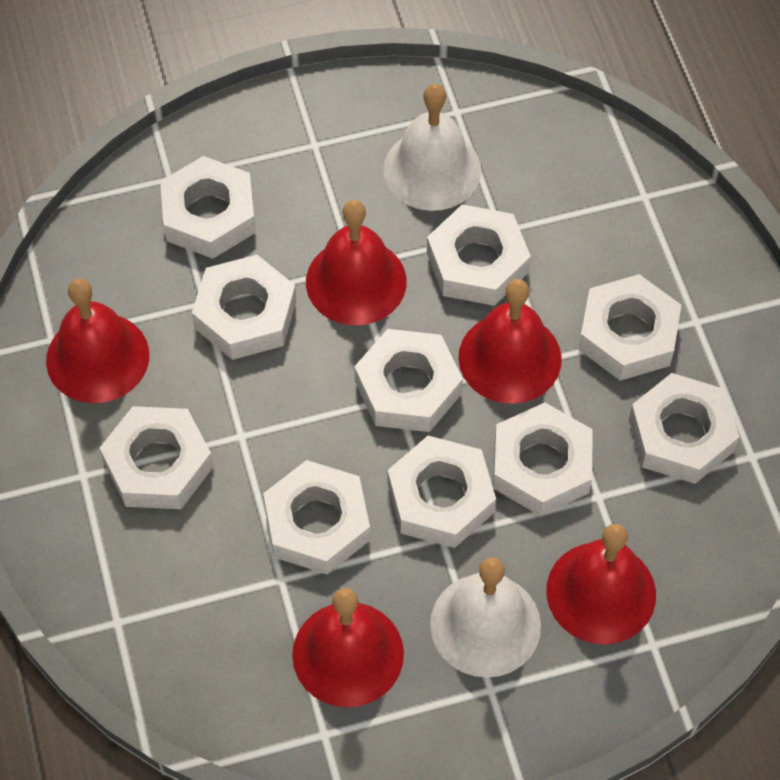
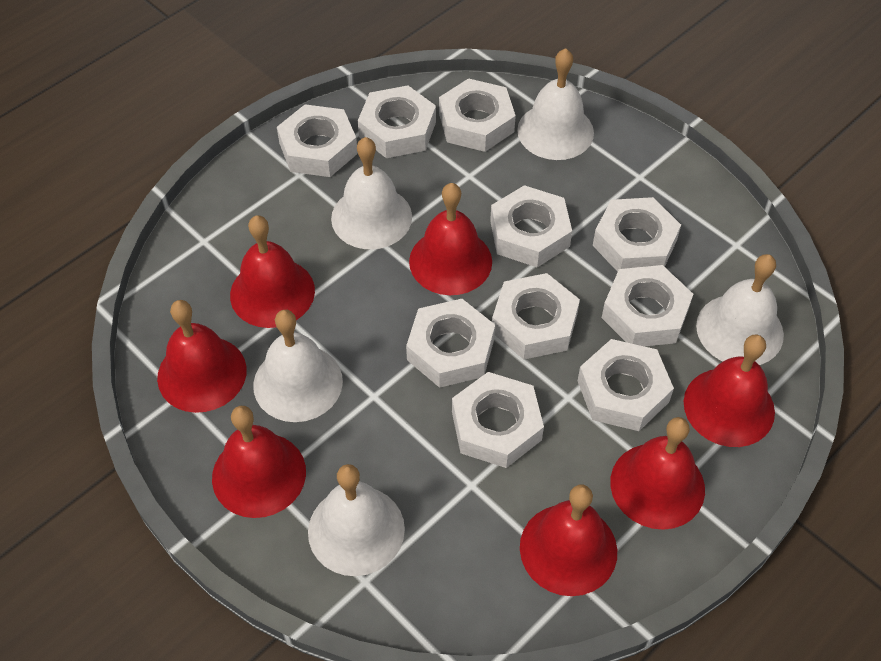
red bell: 5 -> 7
white bell: 2 -> 5

